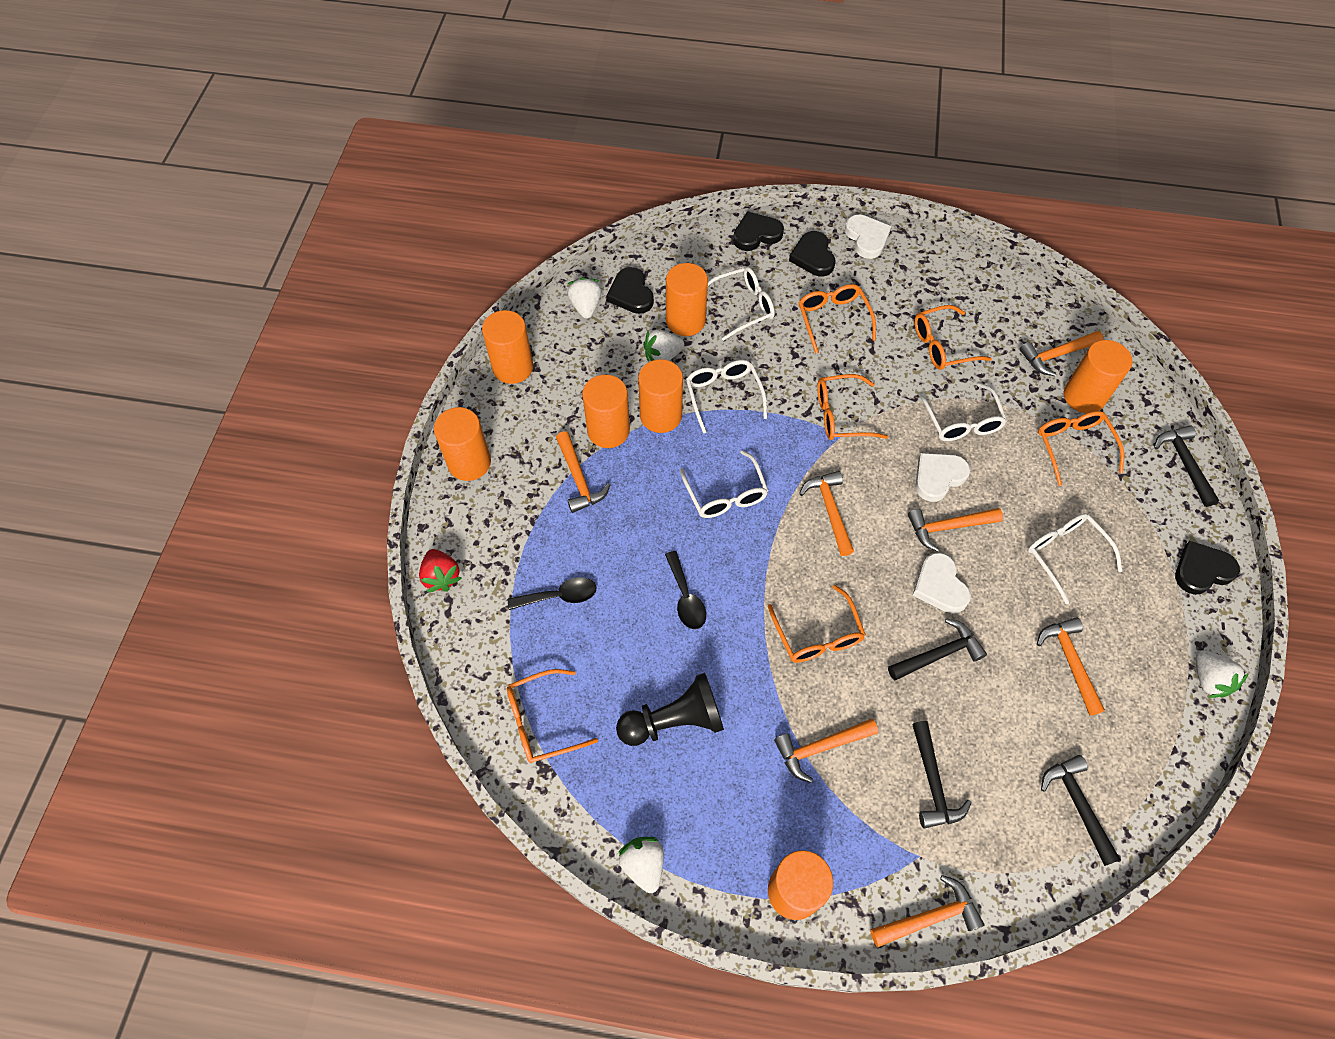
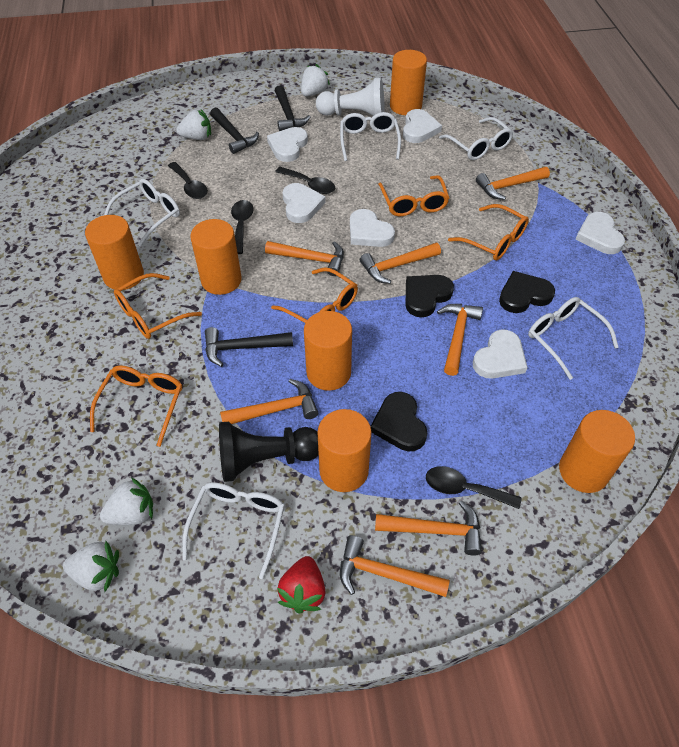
black hammer: 4 -> 3
black heart: 4 -> 3
black spoon: 2 -> 4
orange cylinder: 7 -> 6
orange glasses: 6 -> 5
white heart: 3 -> 6
white pawn: 0 -> 1

